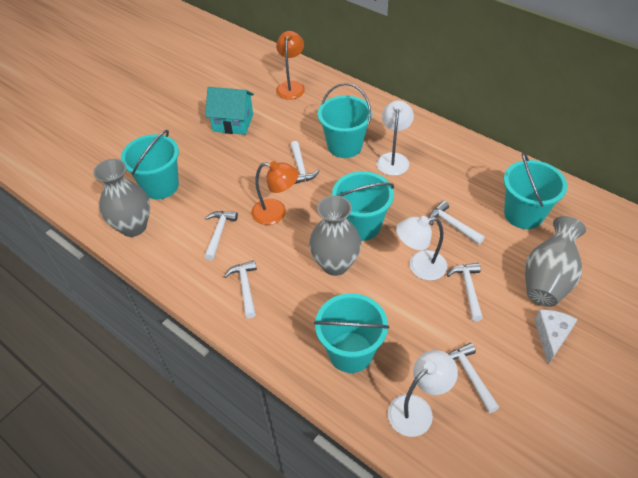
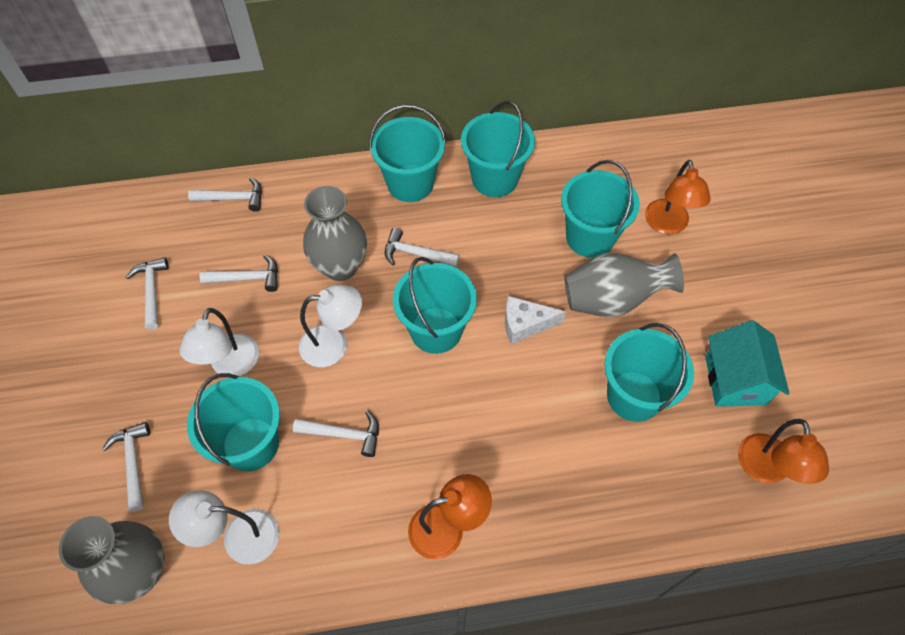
orange lamp: 2 -> 3
turquoise bucket: 5 -> 6

